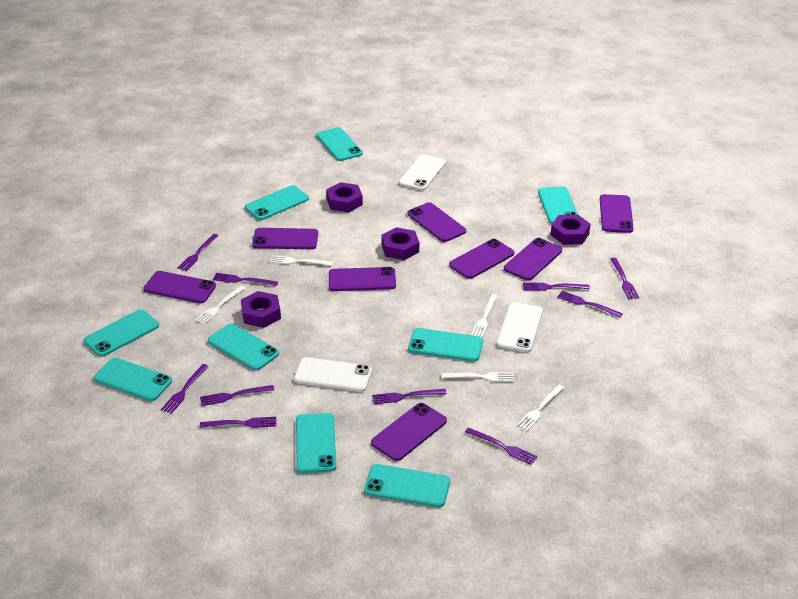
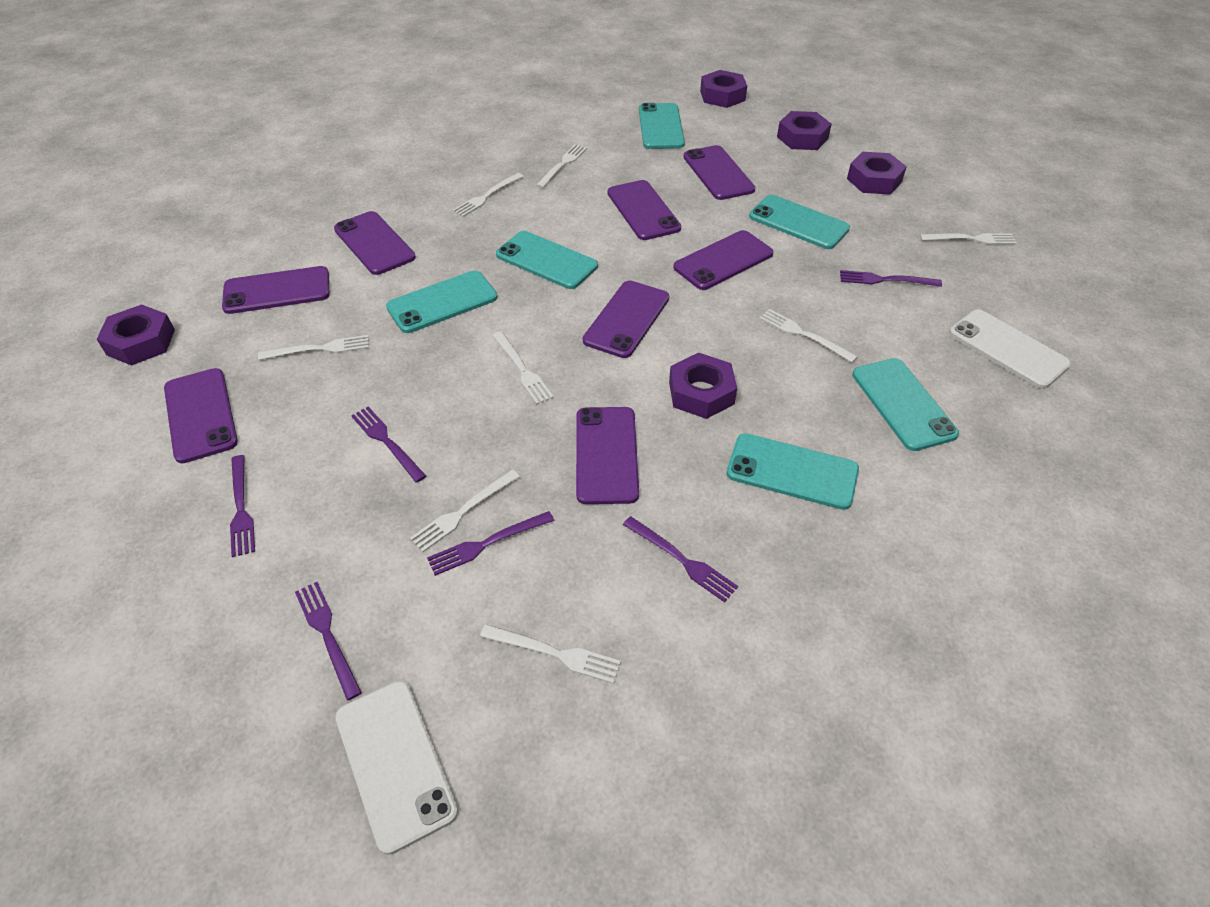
purple fork: 10 -> 6
purple nut: 4 -> 5
turquoise phone: 9 -> 6
white fork: 5 -> 8
white phone: 3 -> 2

